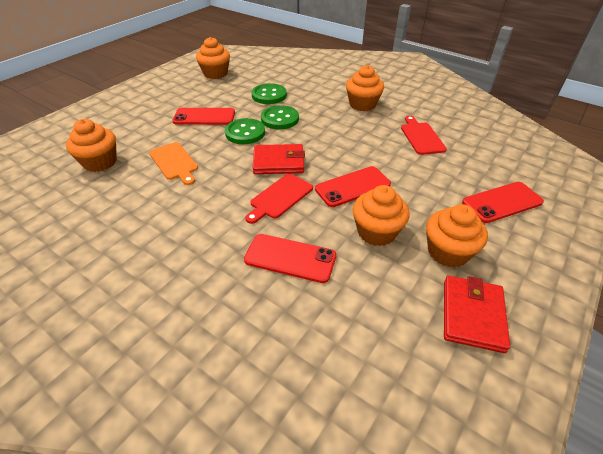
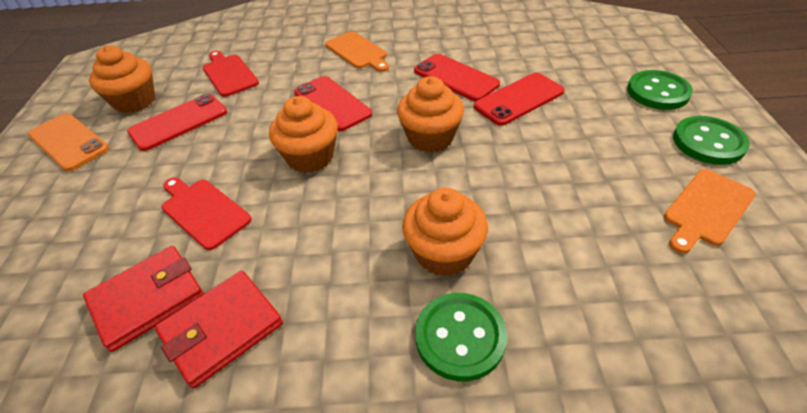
orange cupcake: 5 -> 4
orange cutting board: 1 -> 2
orange phone: 0 -> 1

